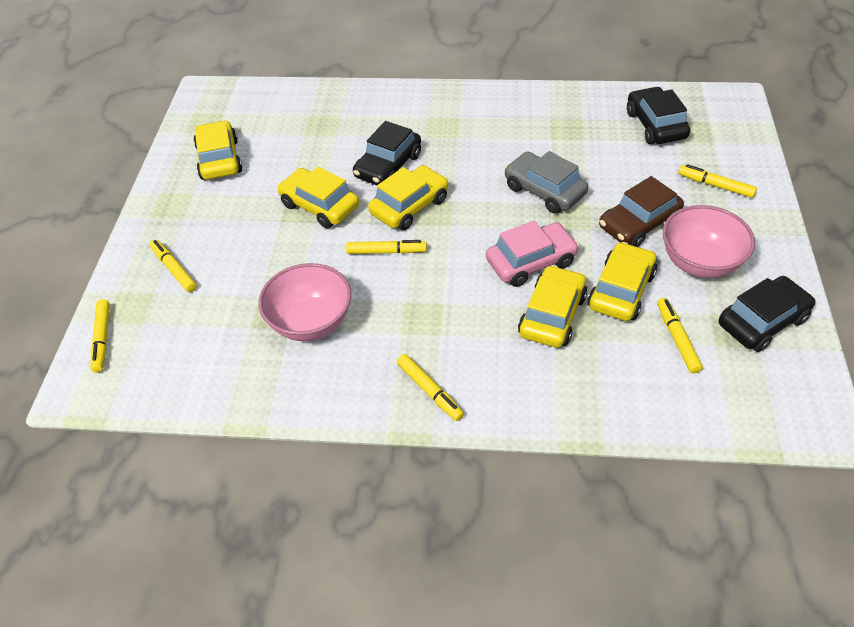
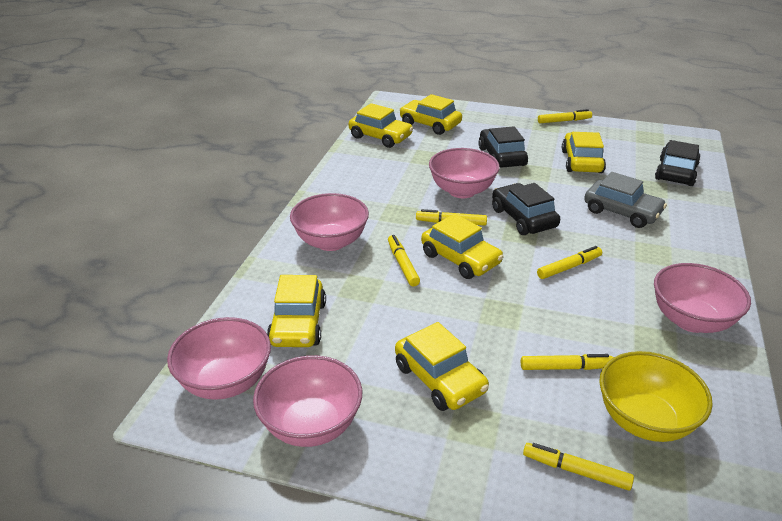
brown car: 1 -> 0
pink bowl: 2 -> 5
pink car: 1 -> 0
yellow bowl: 0 -> 1
yellow car: 5 -> 6

